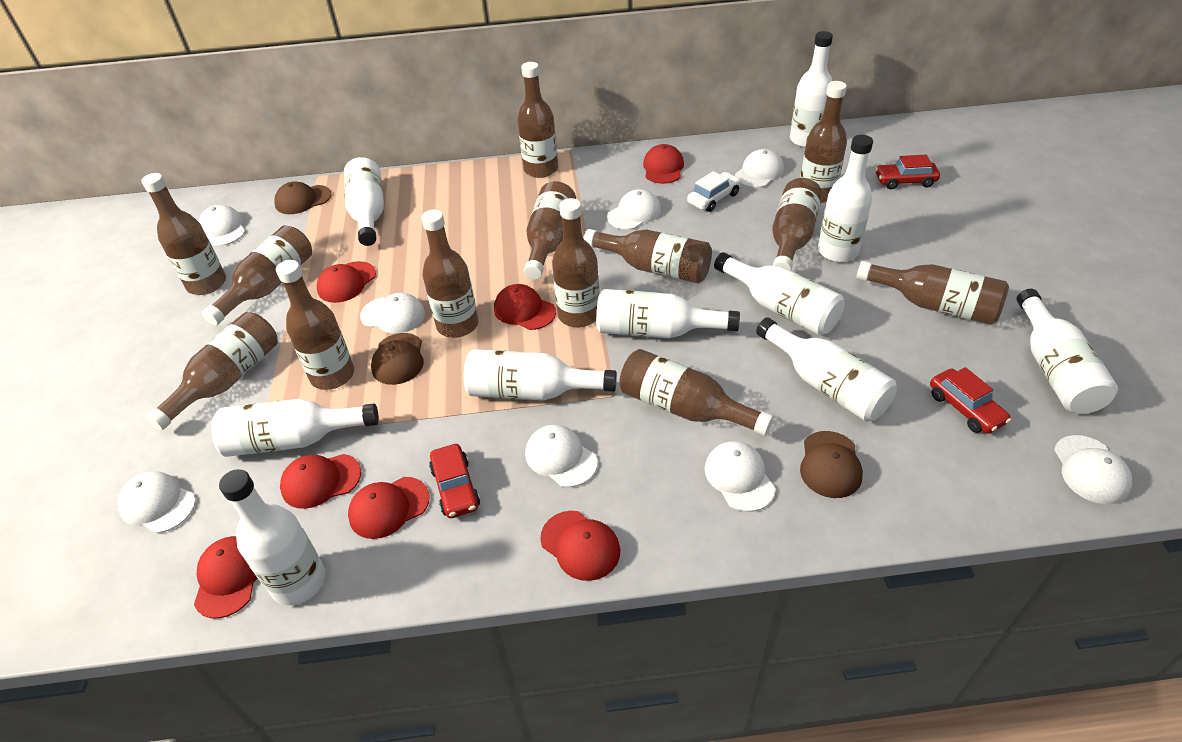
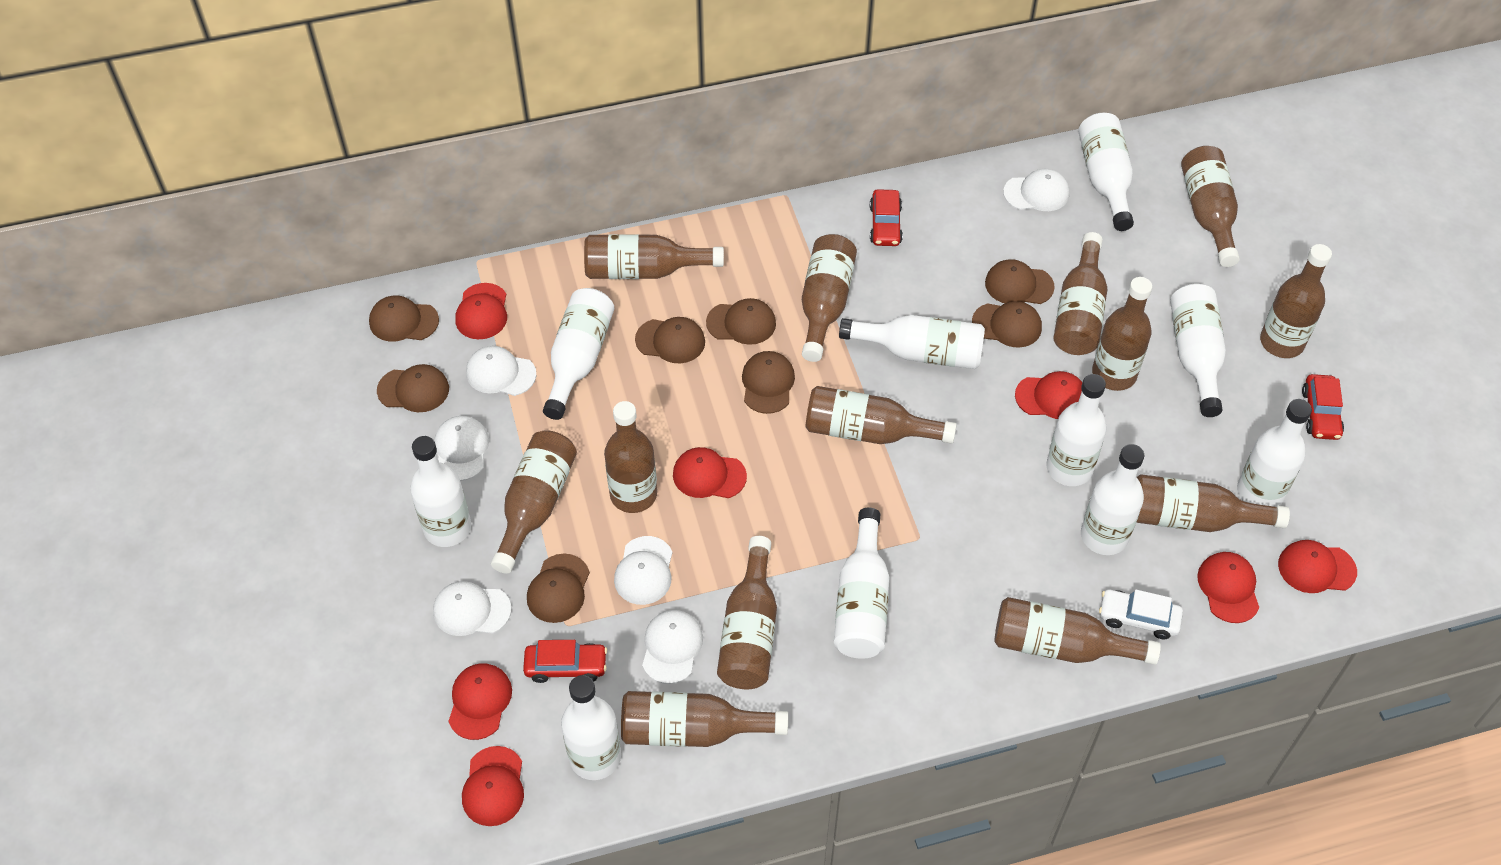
brown cap: 3 -> 8
white cap: 8 -> 6

